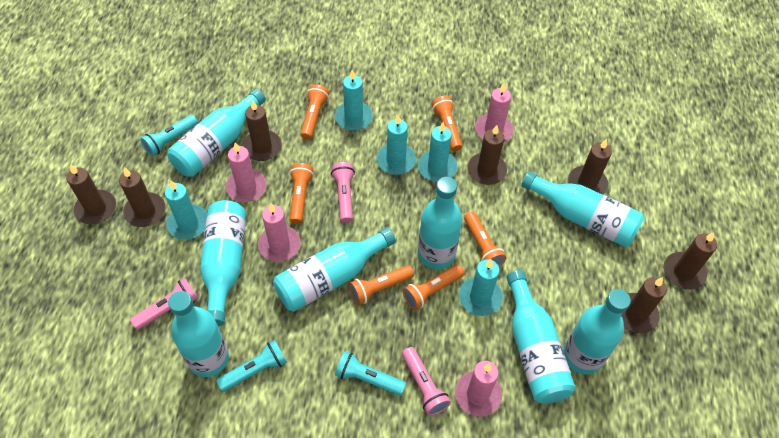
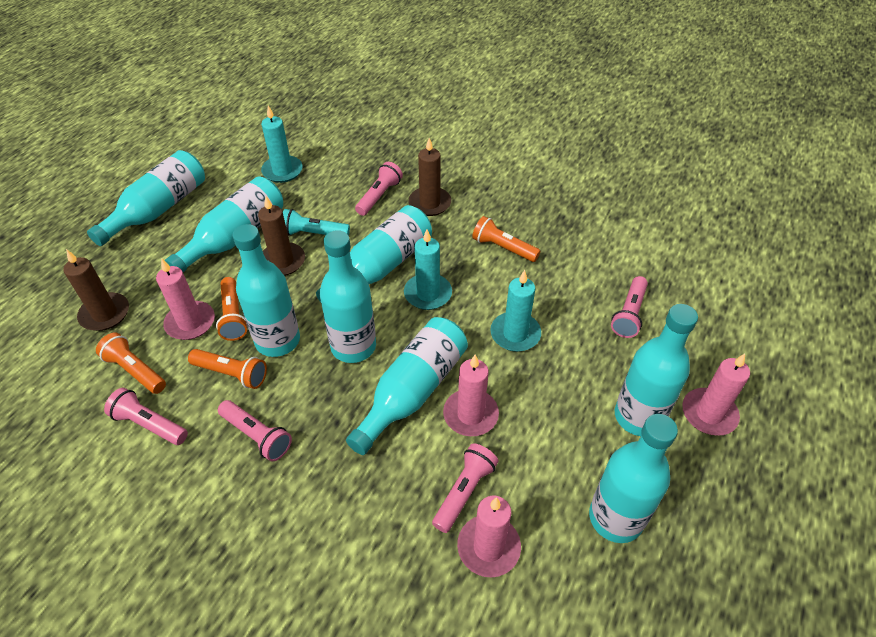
brown candle: 7 -> 3
orange flashlight: 6 -> 4
pink flashlight: 3 -> 5
turquoise candle: 5 -> 3
turquoise flashlight: 3 -> 1

